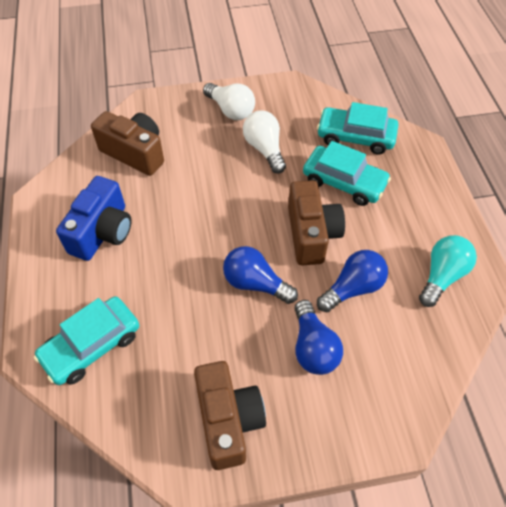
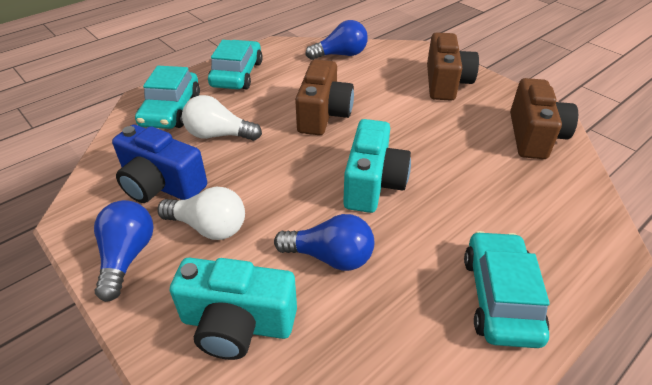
turquoise camera: 0 -> 2
turquoise light bulb: 1 -> 0

